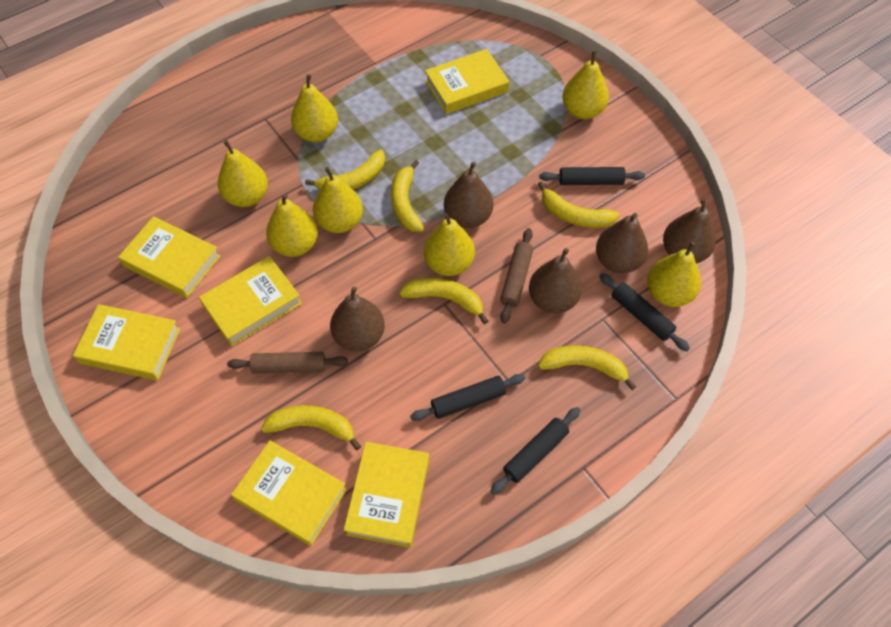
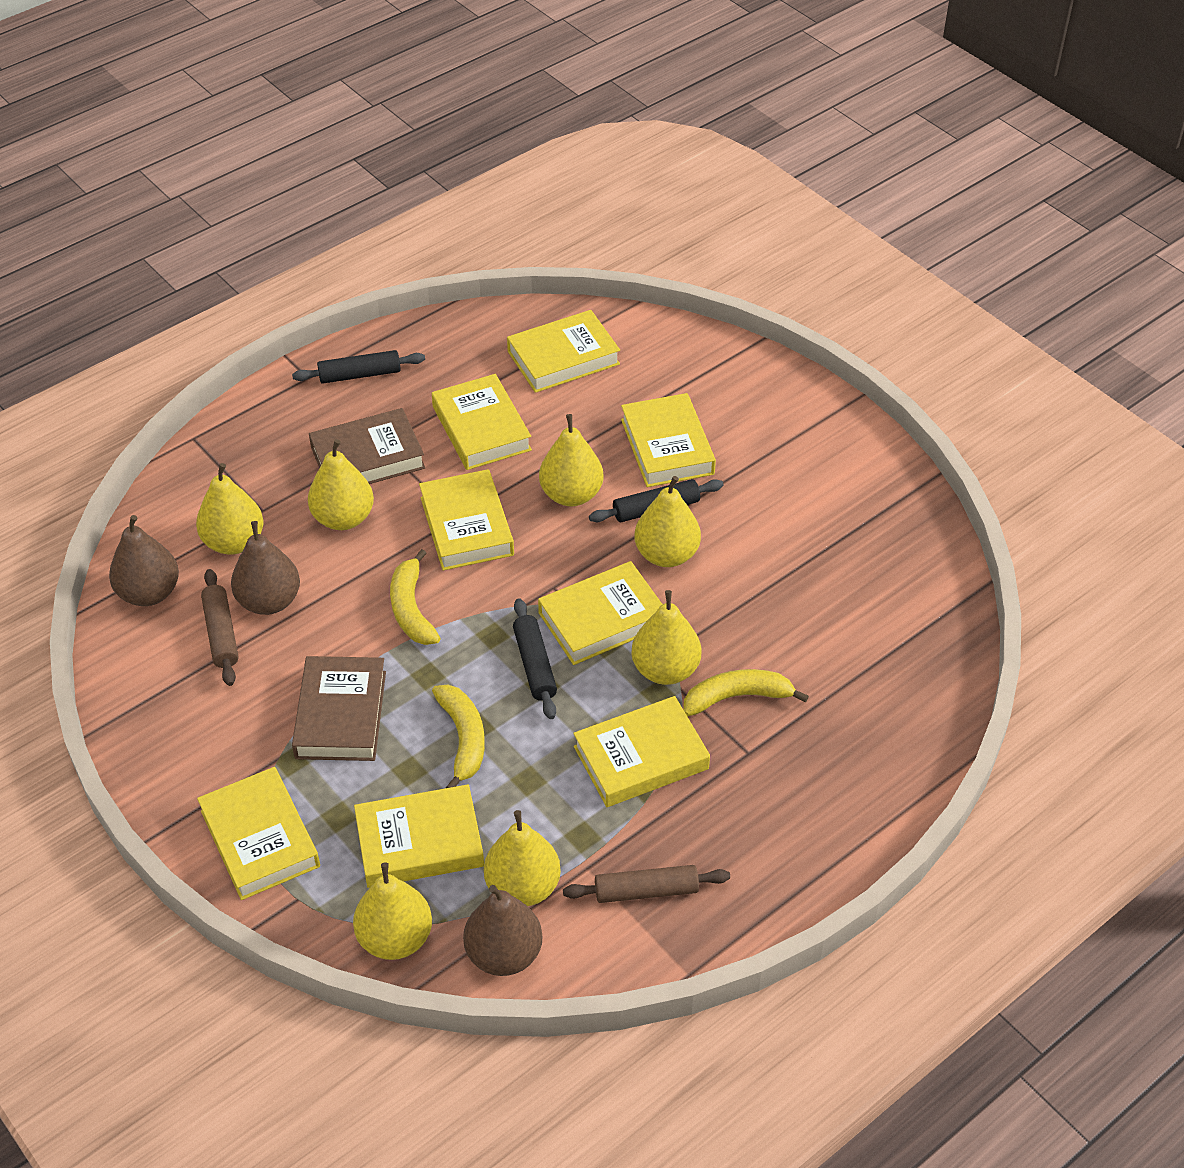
black rolling pin: 4 -> 3
brown book: 0 -> 2
brown pear: 5 -> 3
yellow banana: 6 -> 3
yellow book: 6 -> 8

